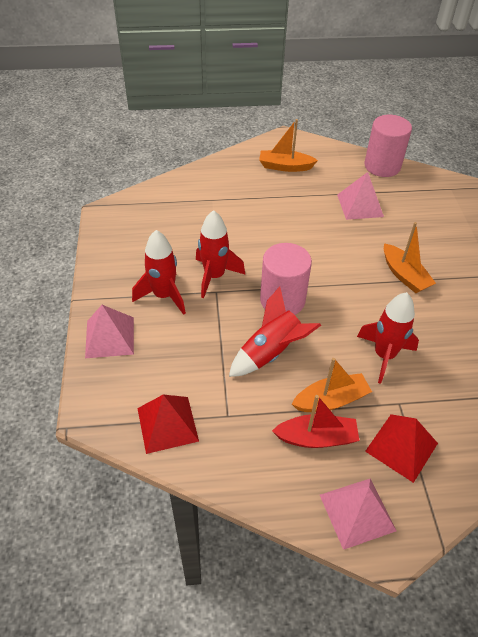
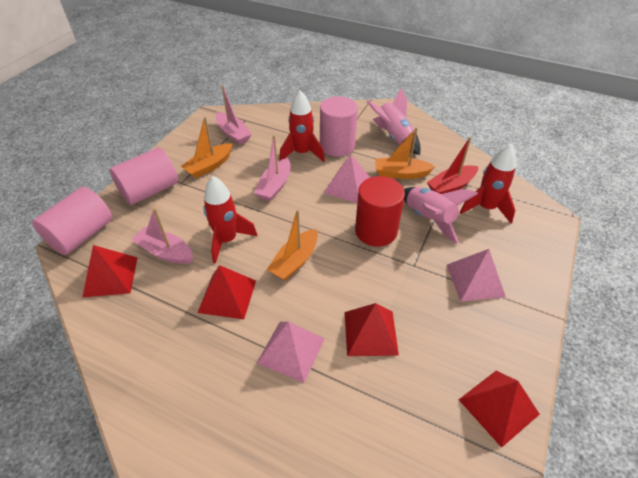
pink boat: 0 -> 3
pink cylinder: 2 -> 3
pink rocket: 0 -> 2
red cylinder: 0 -> 1
red pyramid: 2 -> 4
red rocket: 4 -> 3

